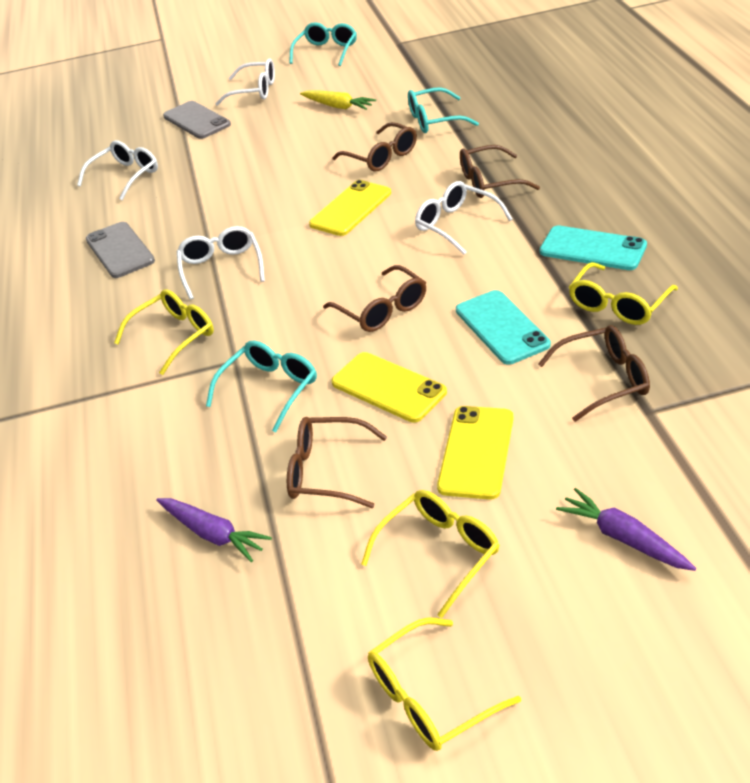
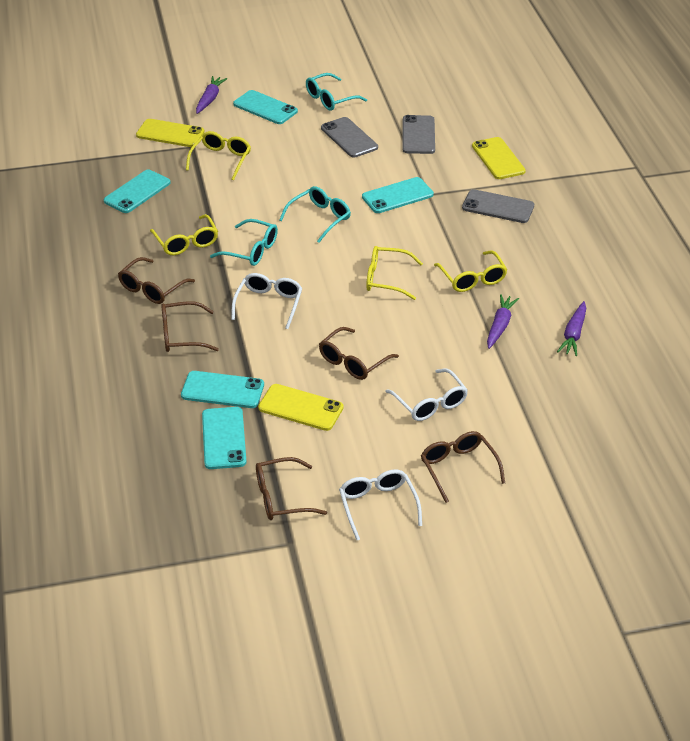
grey phone: 2 -> 3
purple carrot: 2 -> 3
turquoise phone: 2 -> 5
white glasses: 4 -> 3
yellow carrot: 1 -> 0

